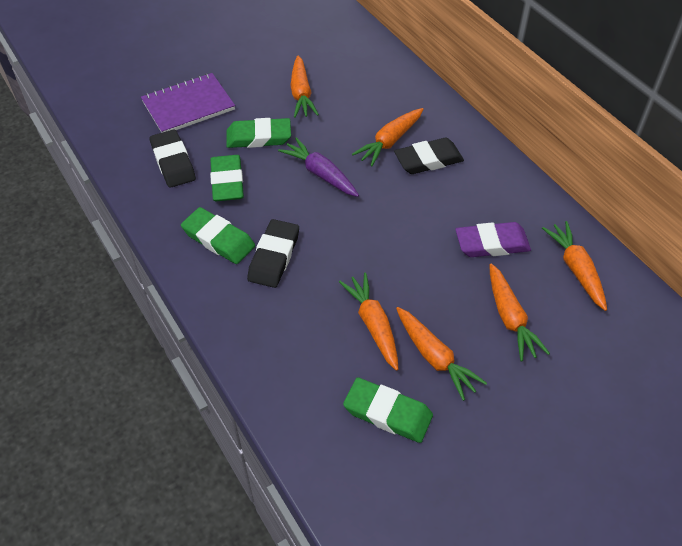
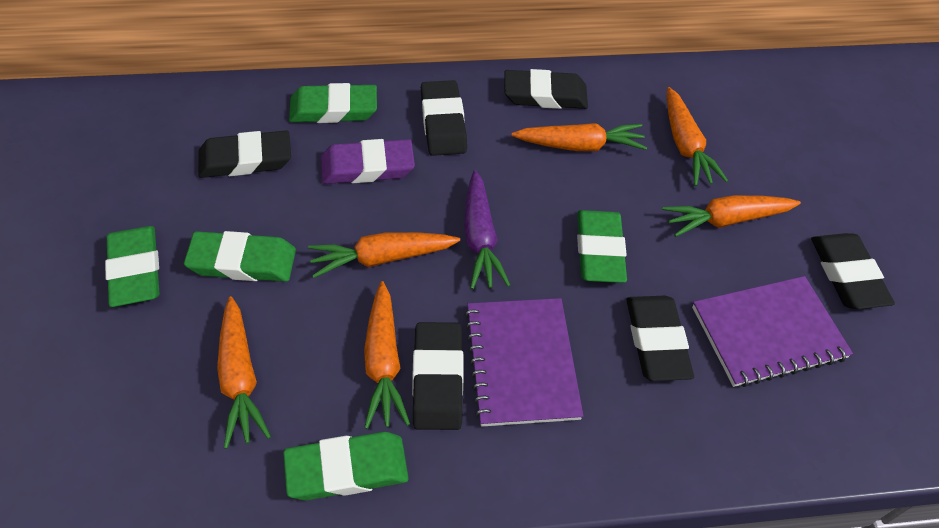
black eraser: 3 -> 6
green eraser: 4 -> 5
purple notebook: 1 -> 2

